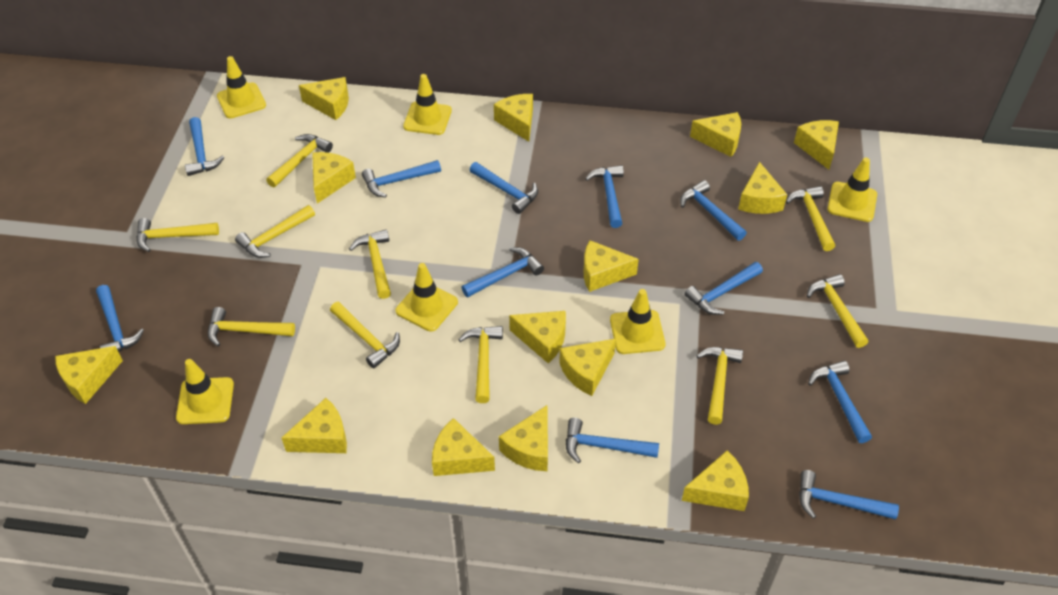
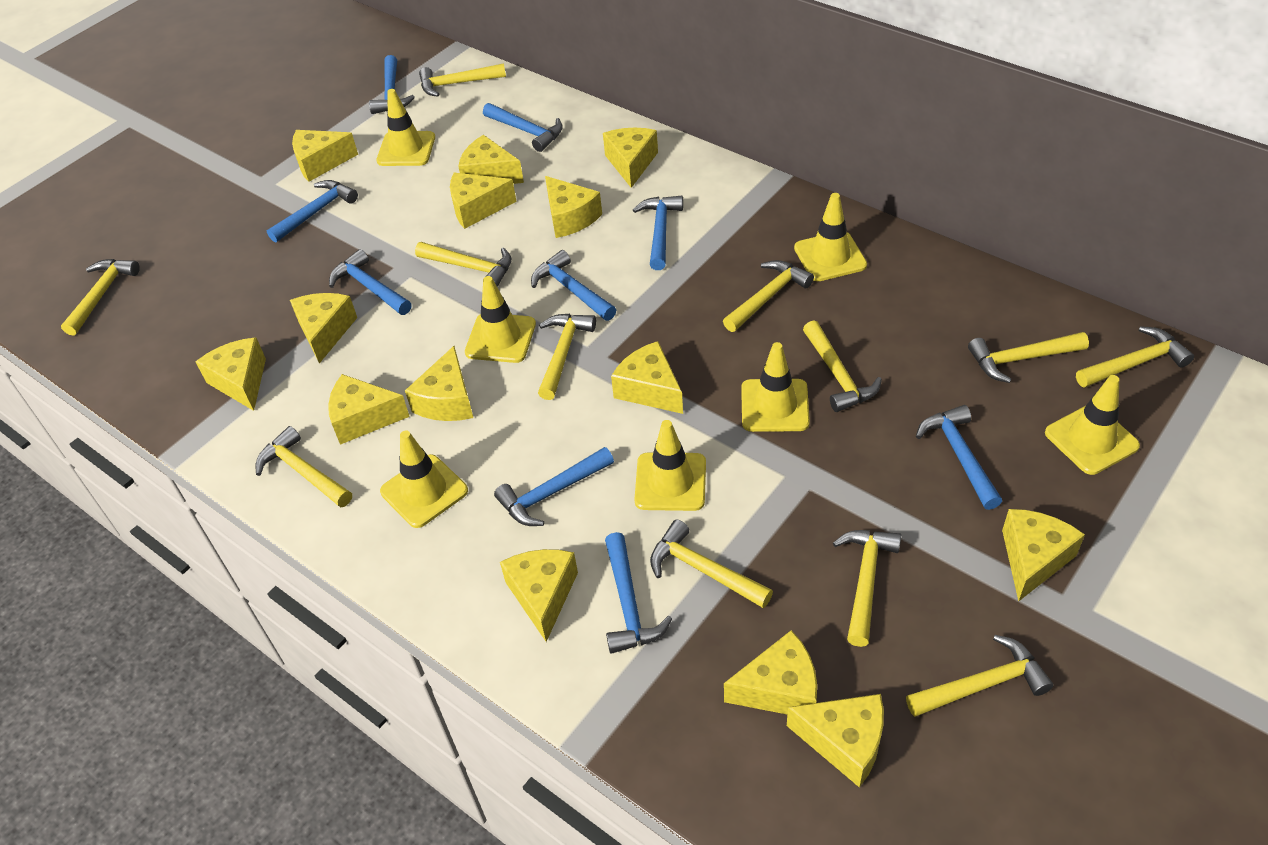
blue hammer: 11 -> 9
yellow hammer: 10 -> 12
yellow traffic cone: 6 -> 7

